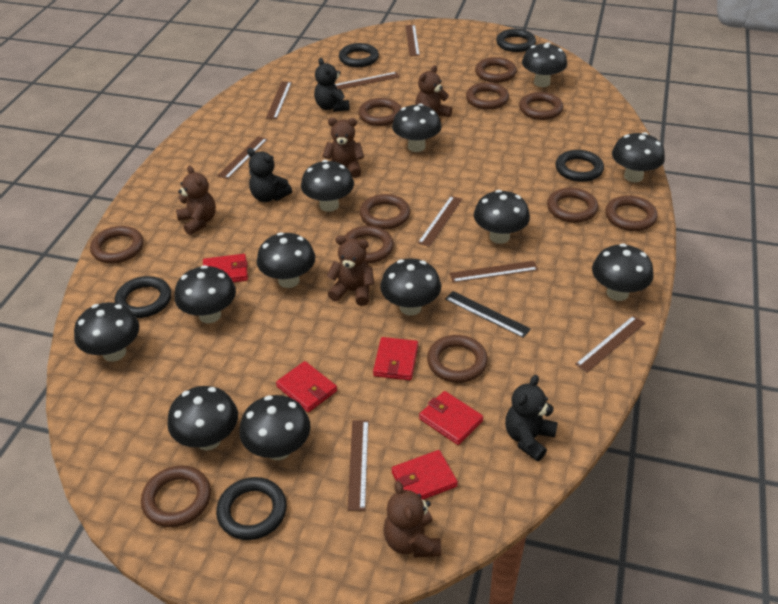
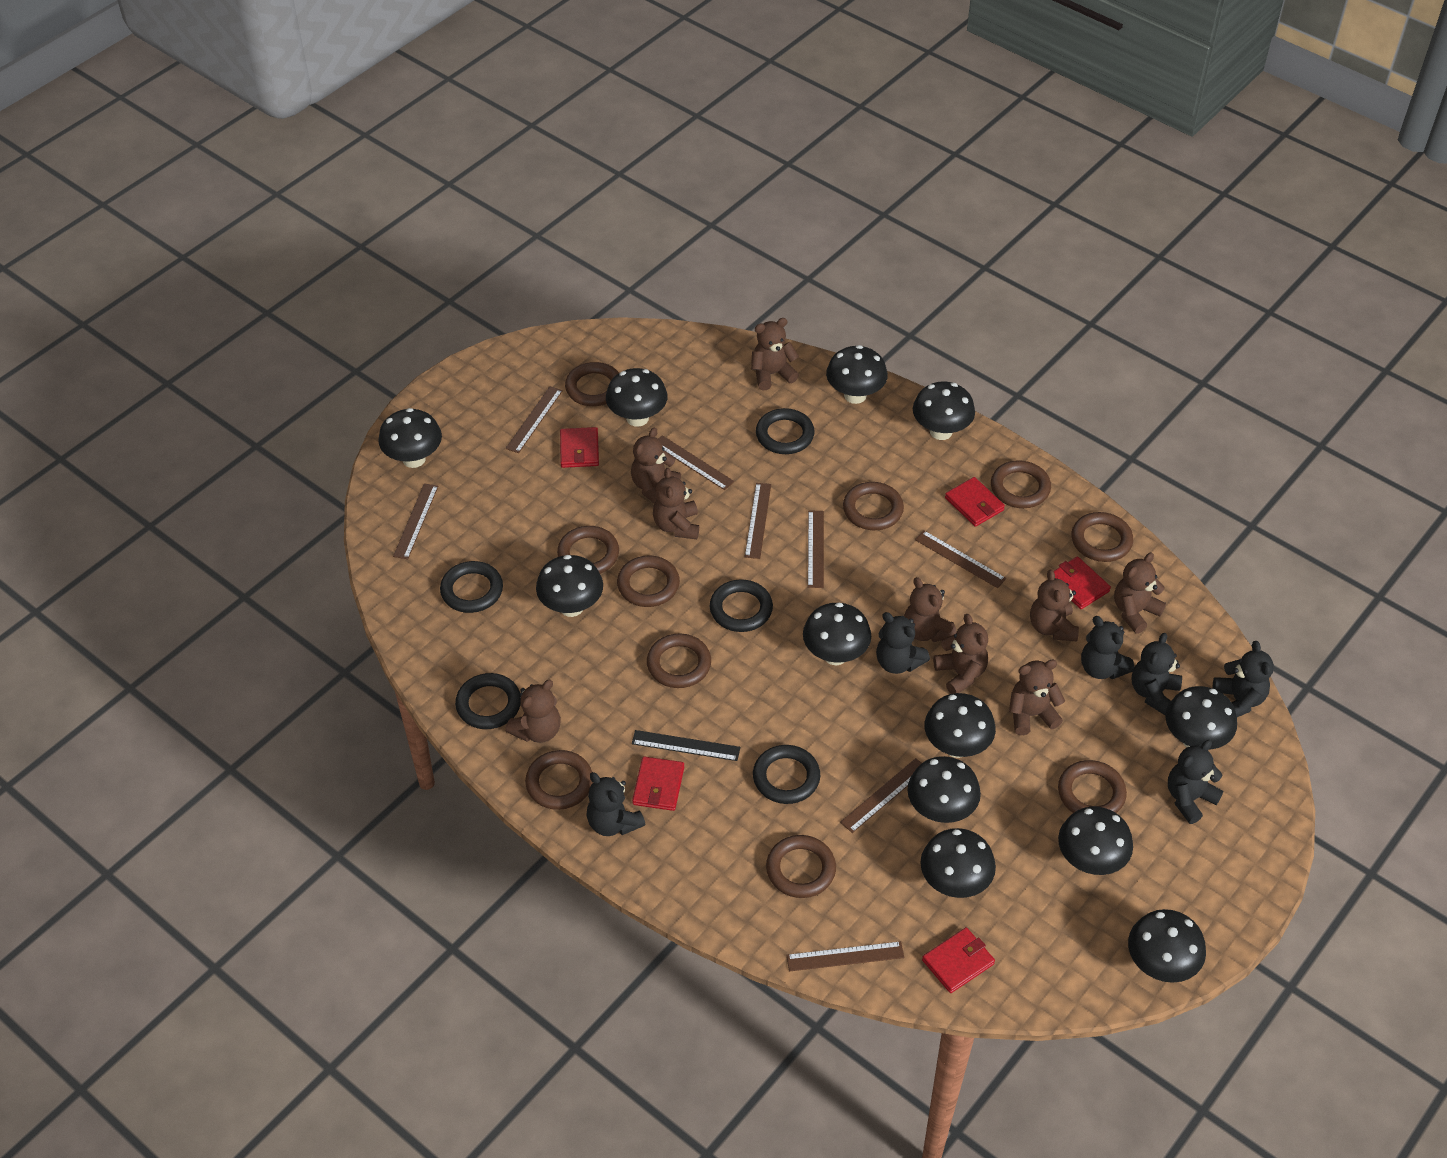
black teddy bear: 3 -> 6
brown ring: 11 -> 10
brown teddy bear: 5 -> 9

